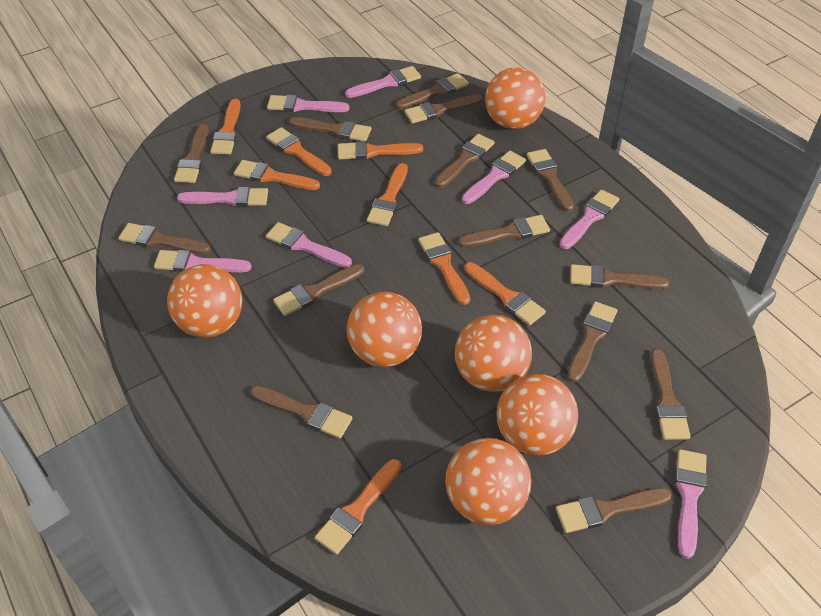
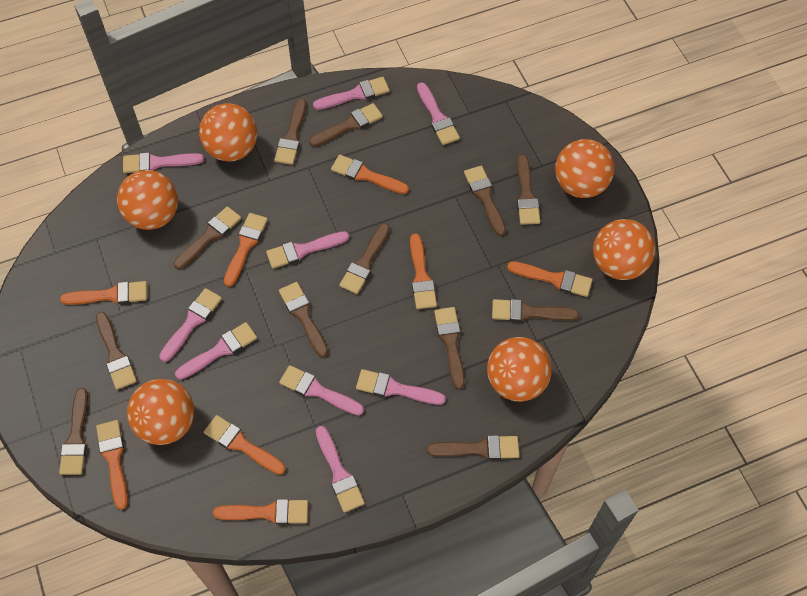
brown brush: 14 -> 12
pink brush: 8 -> 9

